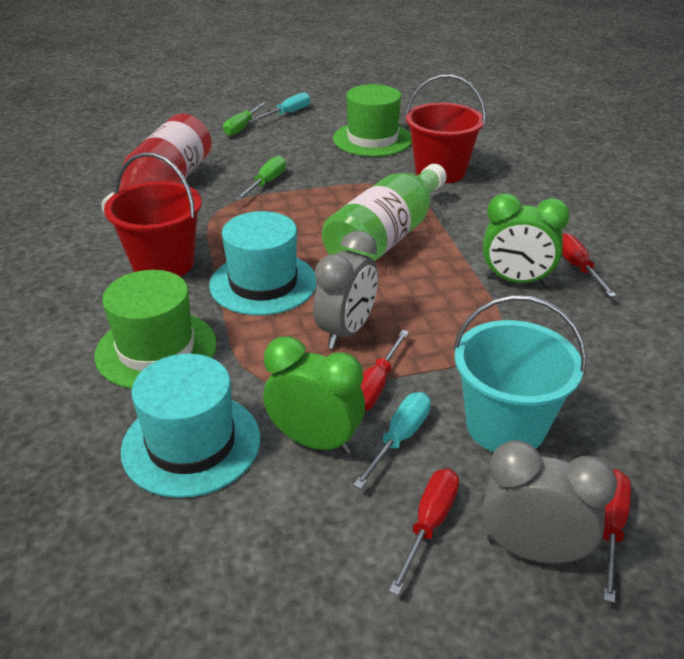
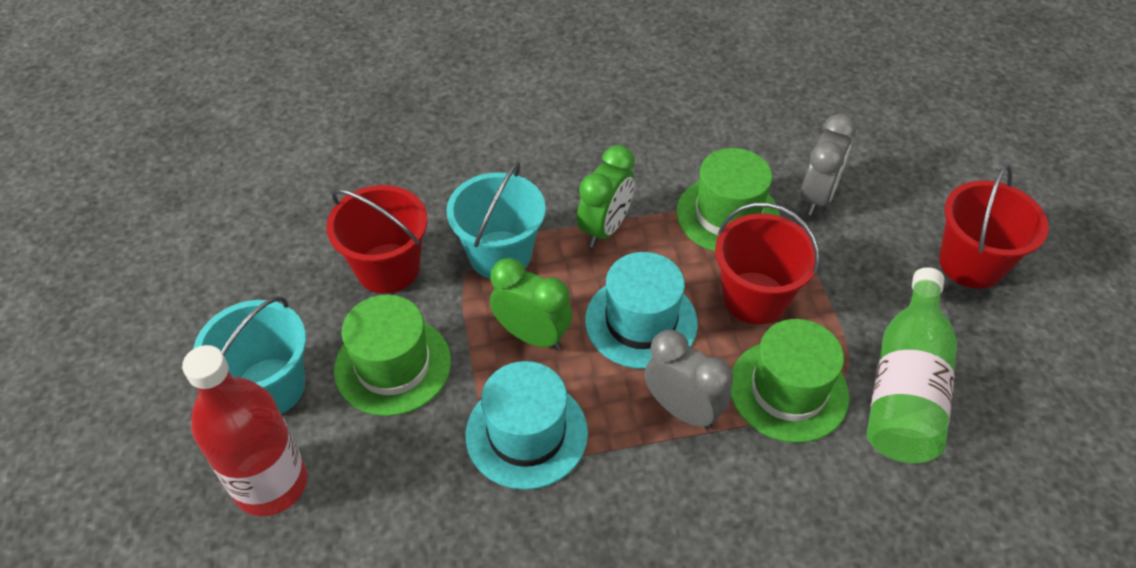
green hat: 2 -> 3
green screwdriver: 2 -> 0
red bucket: 2 -> 3
red screwdriver: 4 -> 0
turquoise bucket: 1 -> 2
turquoise screwdriver: 2 -> 0

